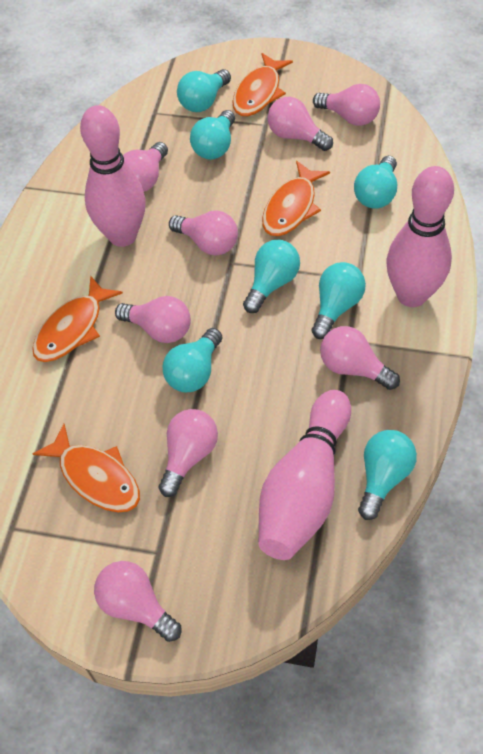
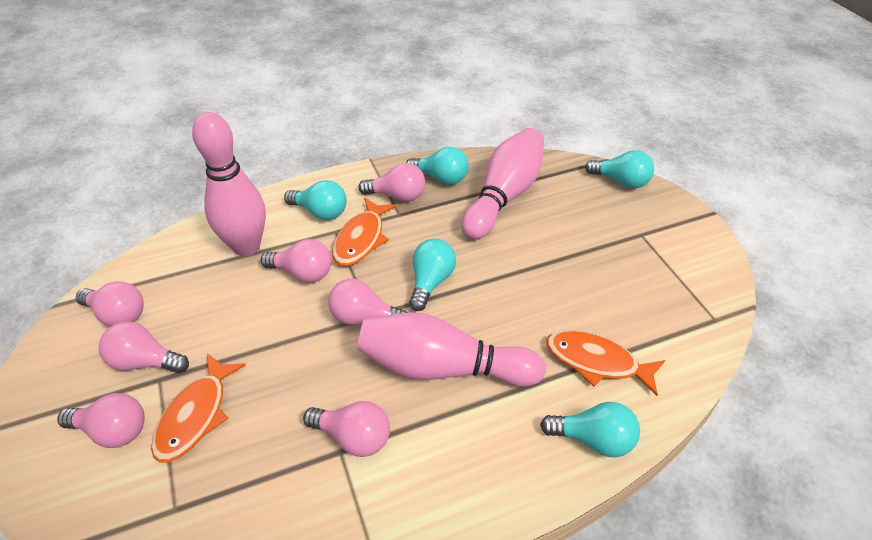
orange fish: 4 -> 3
pink light bulb: 8 -> 7
turquoise light bulb: 7 -> 5

